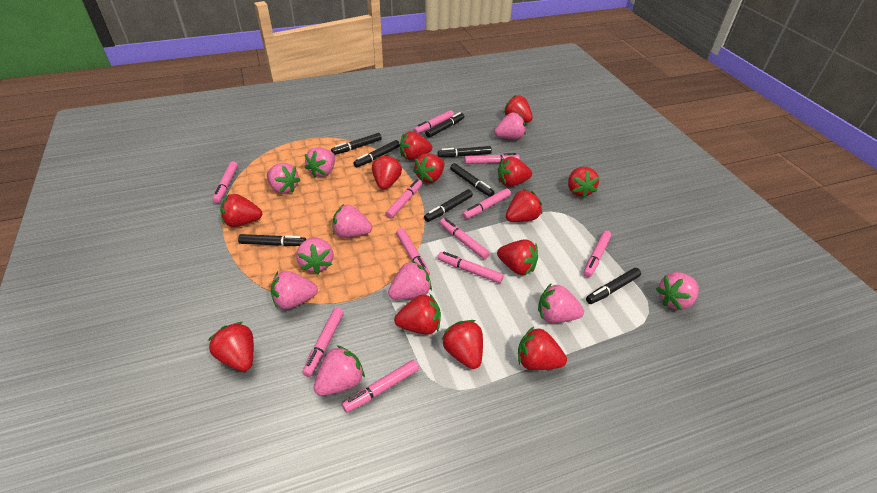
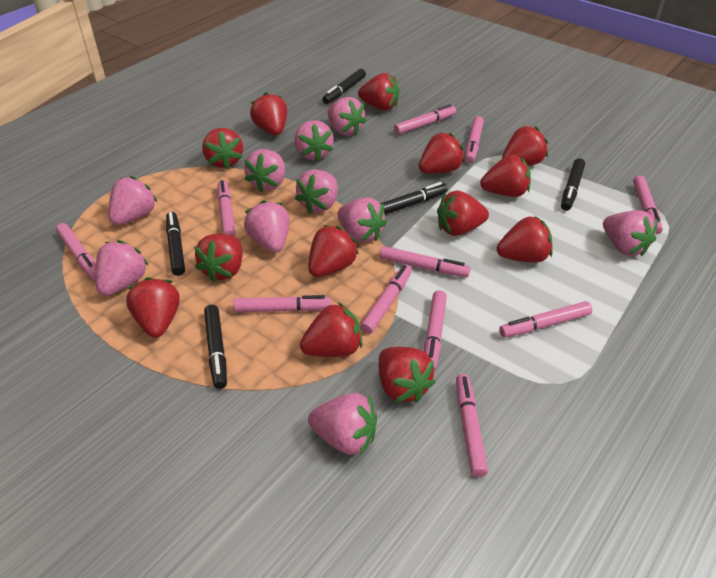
black marker: 8 -> 5

